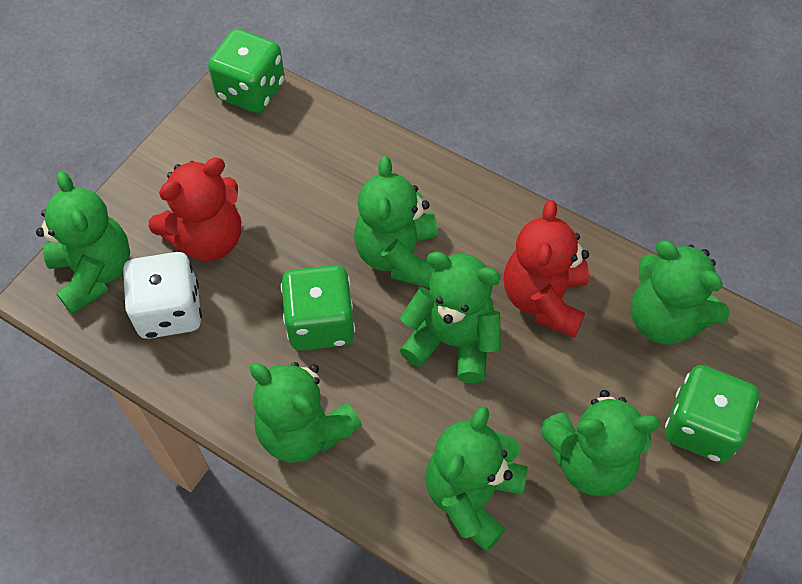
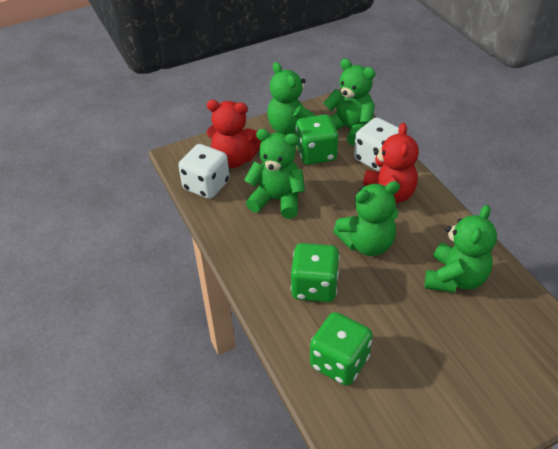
green teddy bear: 7 -> 5
white dice: 1 -> 2

